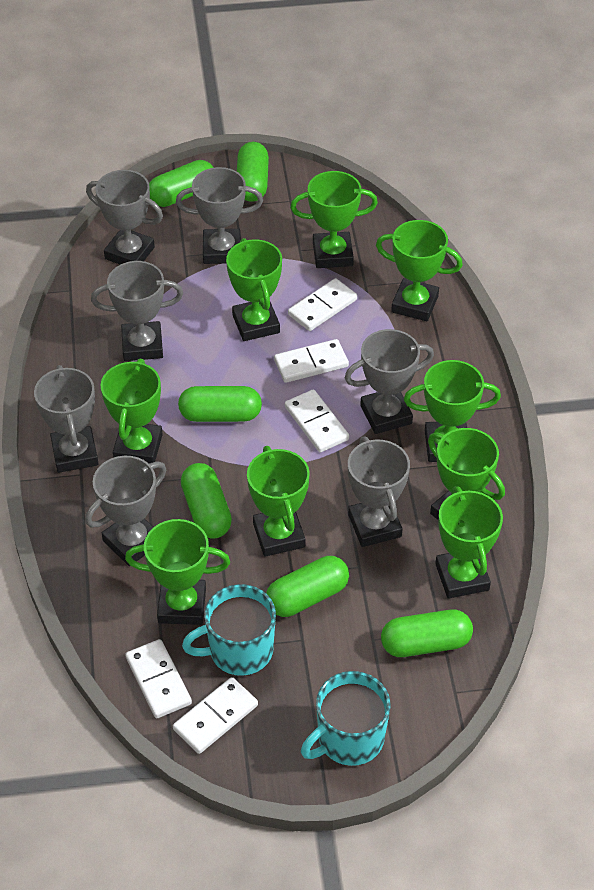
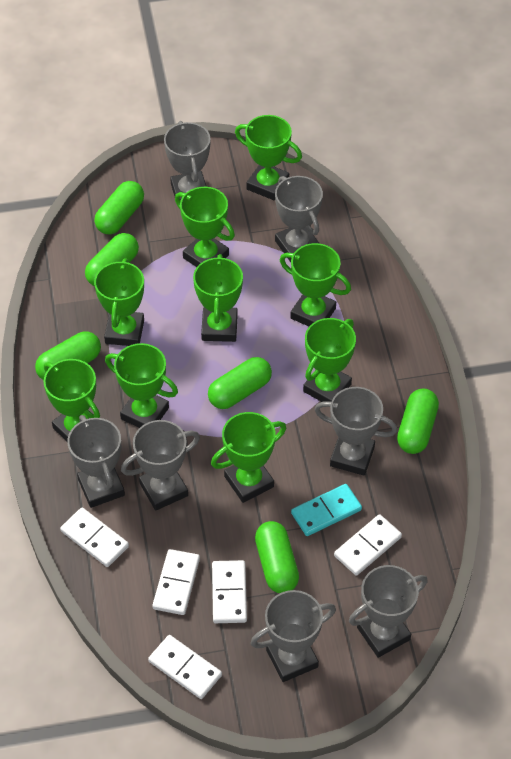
turquoise domino: 0 -> 1
turquoise mug: 2 -> 0

